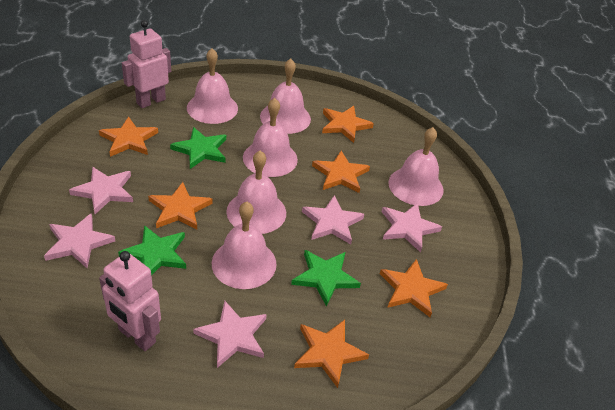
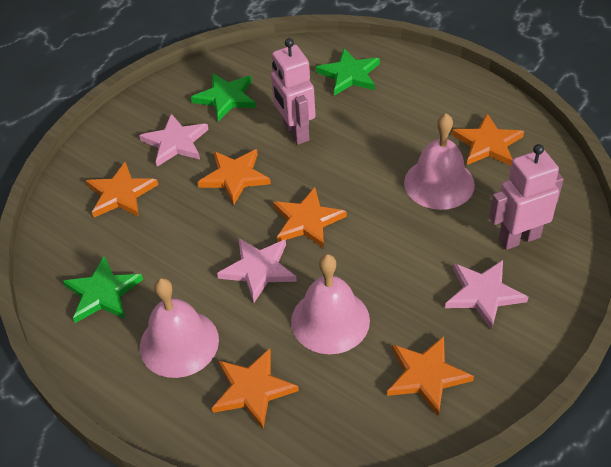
pink bell: 6 -> 3
pink star: 5 -> 3

